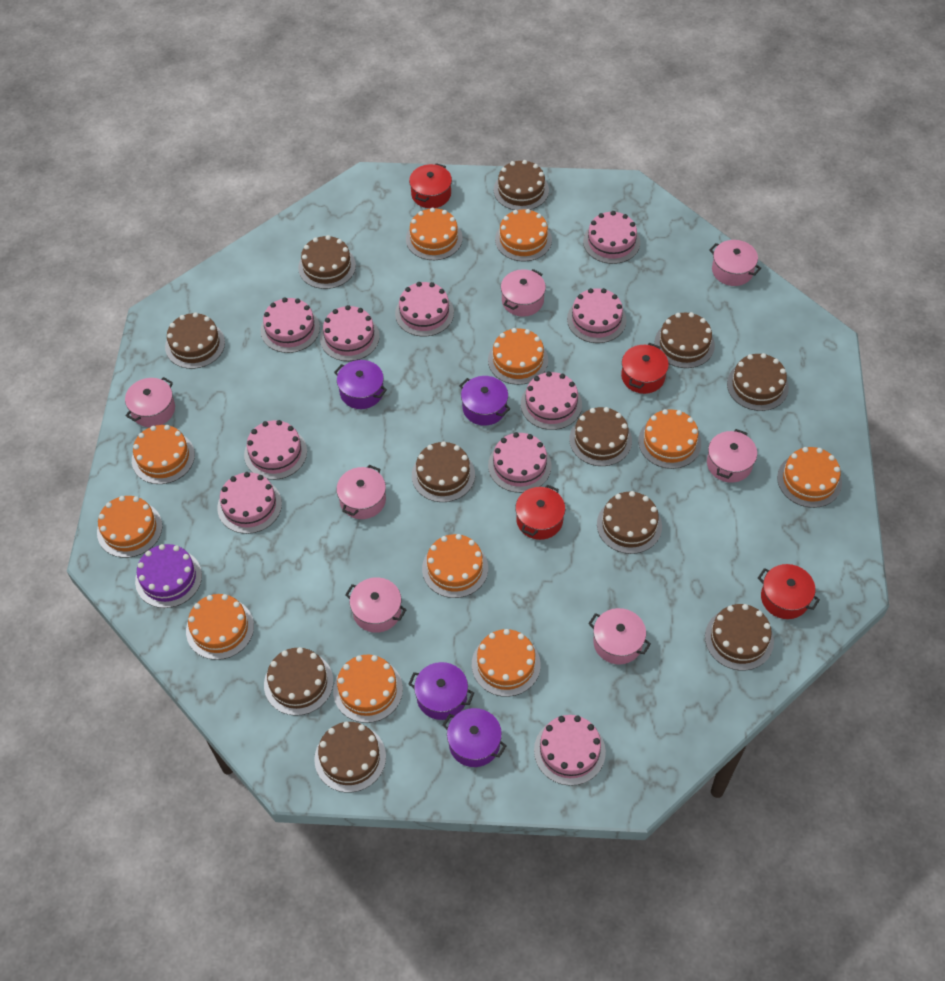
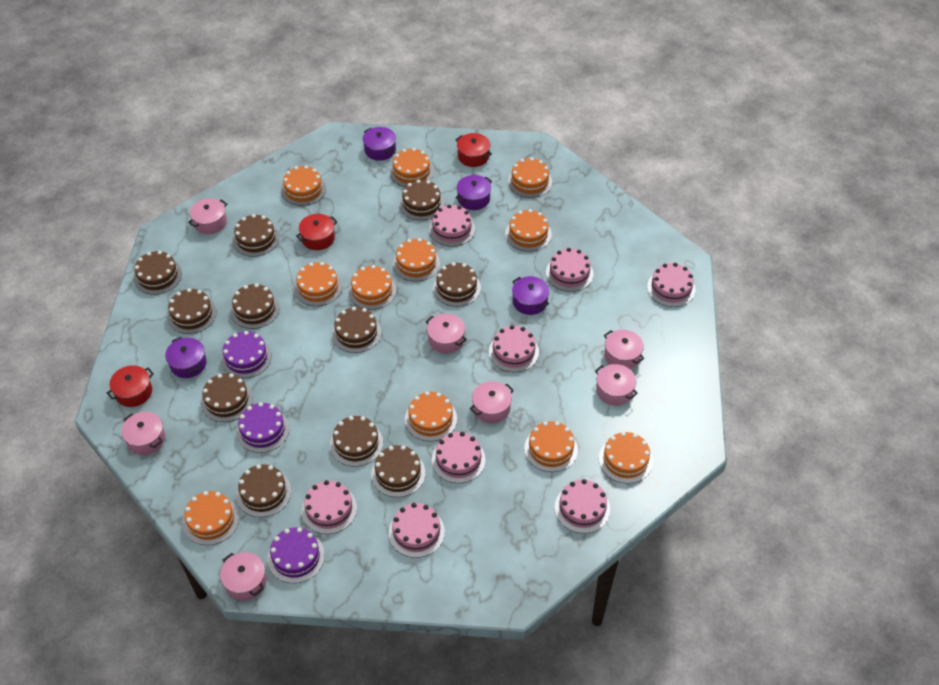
pink cake: 10 -> 8
purple cake: 1 -> 3
red pot: 4 -> 3

